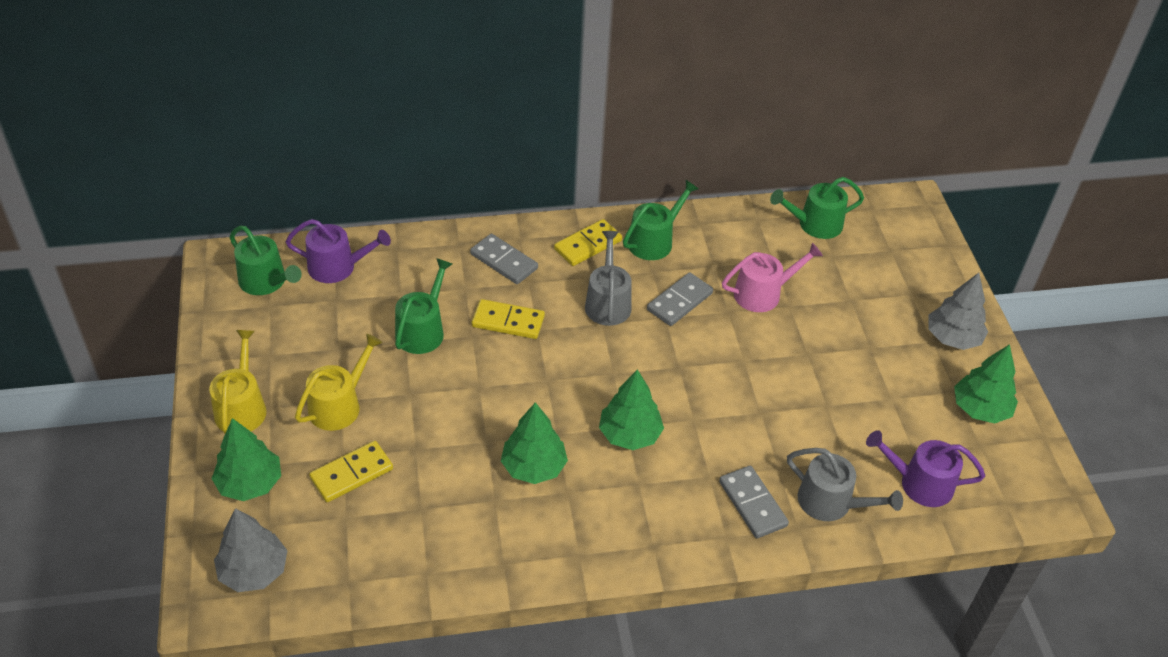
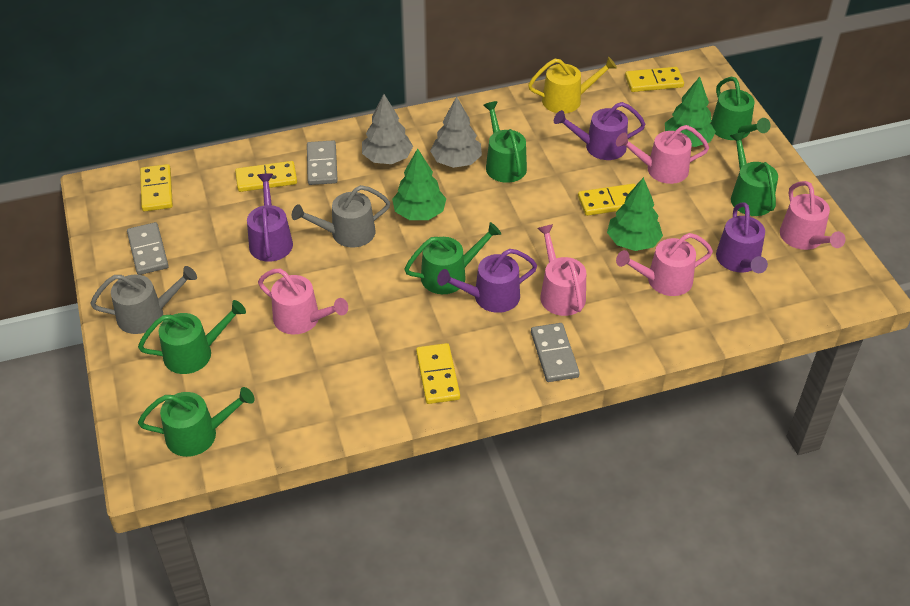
green tree: 4 -> 3
green watering can: 4 -> 6
pink watering can: 1 -> 5
purple watering can: 2 -> 4
yellow domino: 3 -> 5
yellow watering can: 2 -> 1

